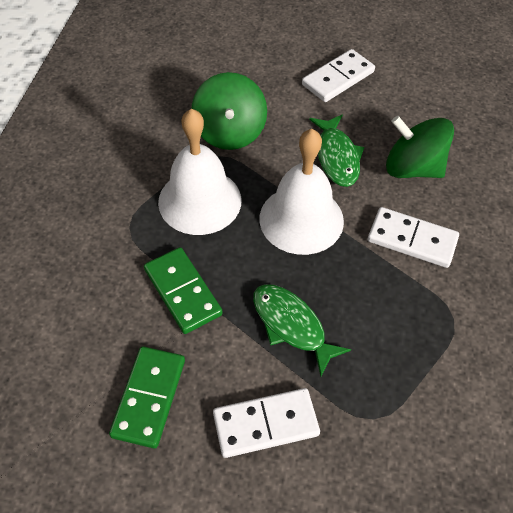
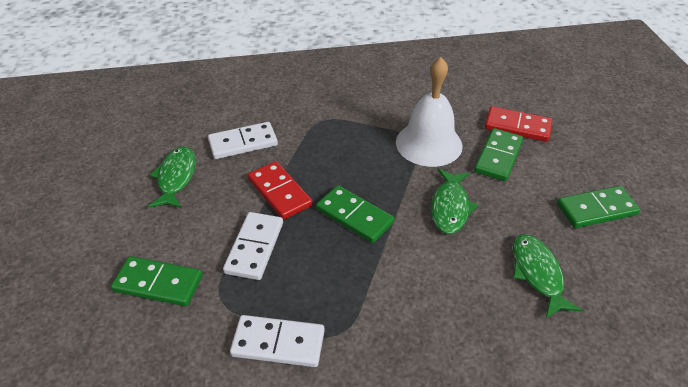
green domino: 2 -> 4
green fish: 2 -> 3
green spinning top: 2 -> 0
red domino: 0 -> 2
white bell: 2 -> 1

